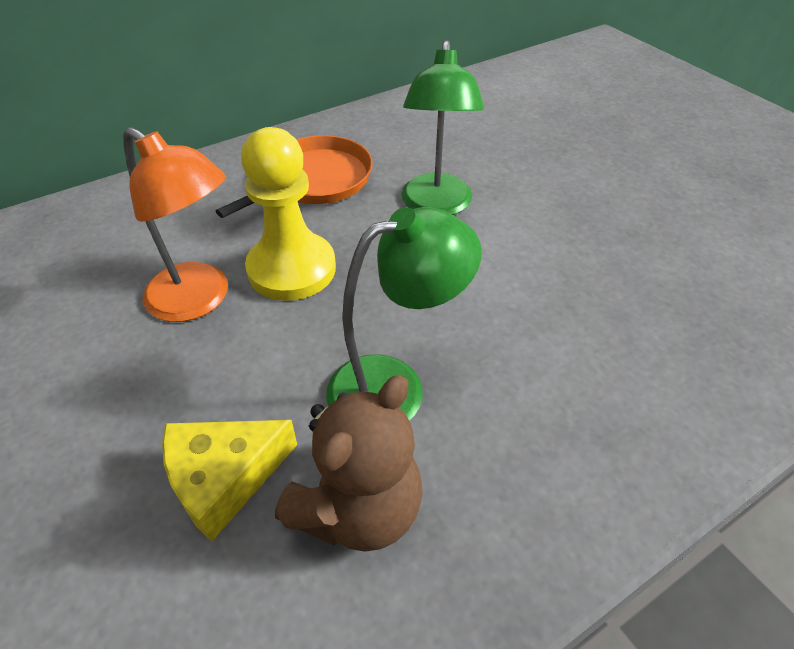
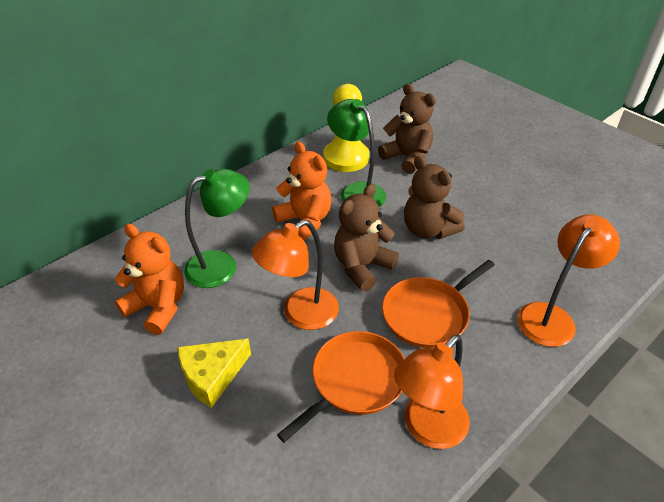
brown teddy bear: 1 -> 3
orange lamp: 1 -> 3
orange pan: 1 -> 2
orange teddy bear: 0 -> 2

